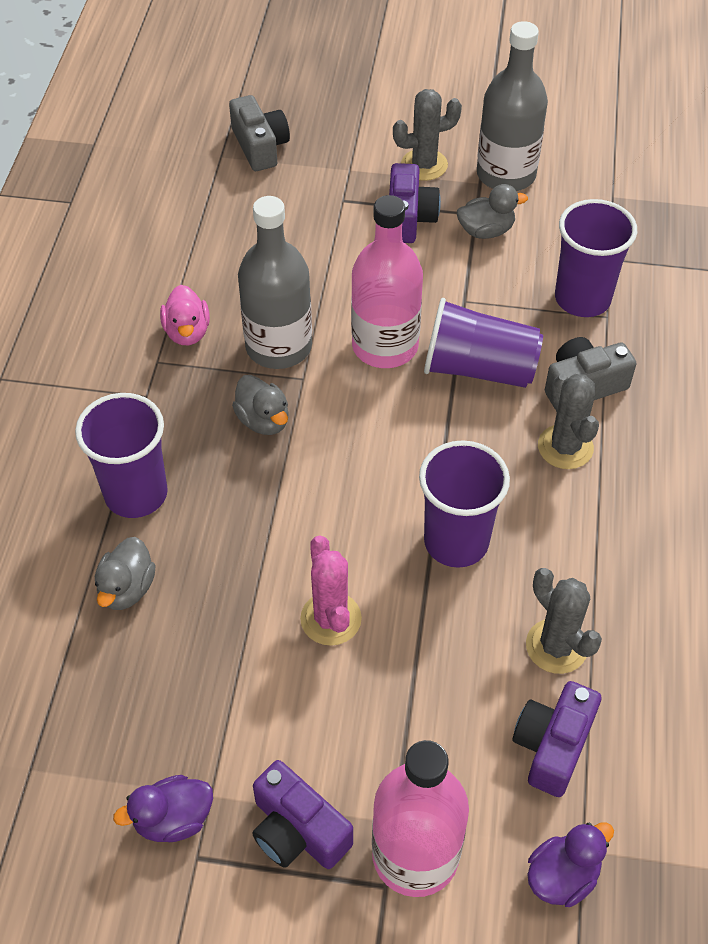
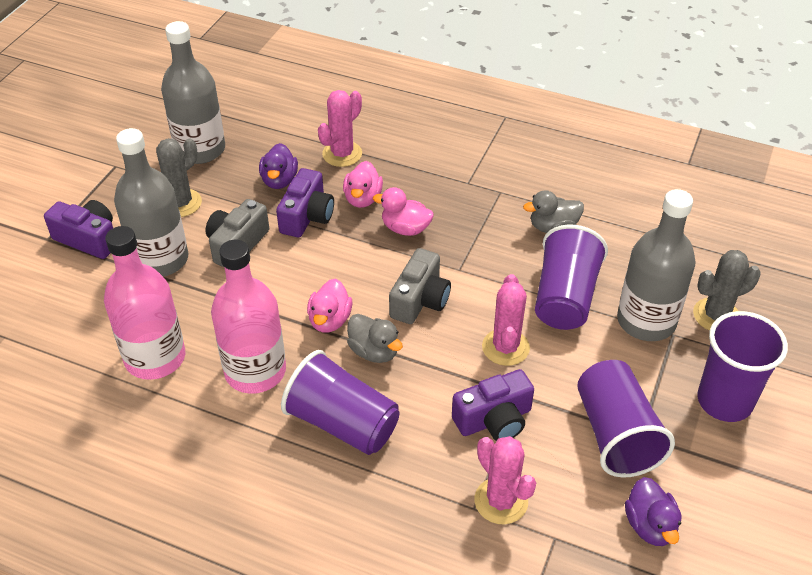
grey bottle: 2 -> 3
grey cactus: 3 -> 2
grey duck: 3 -> 2
pink cactus: 1 -> 3
pink duck: 1 -> 3

